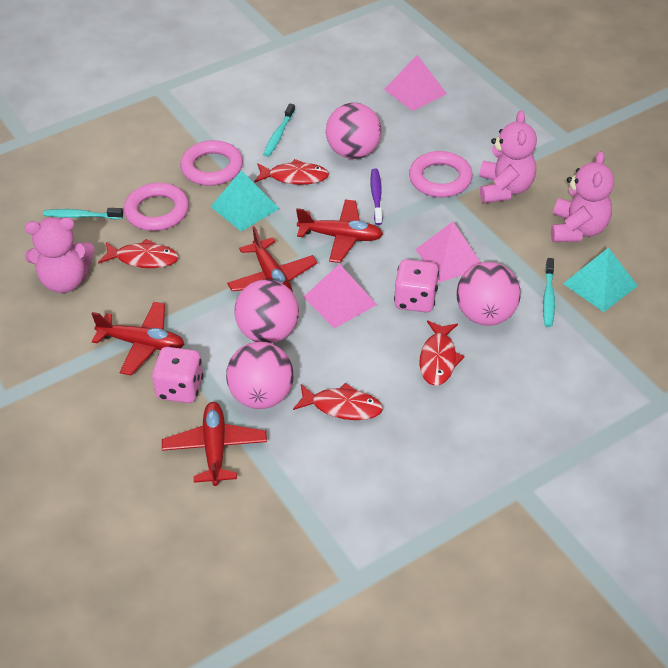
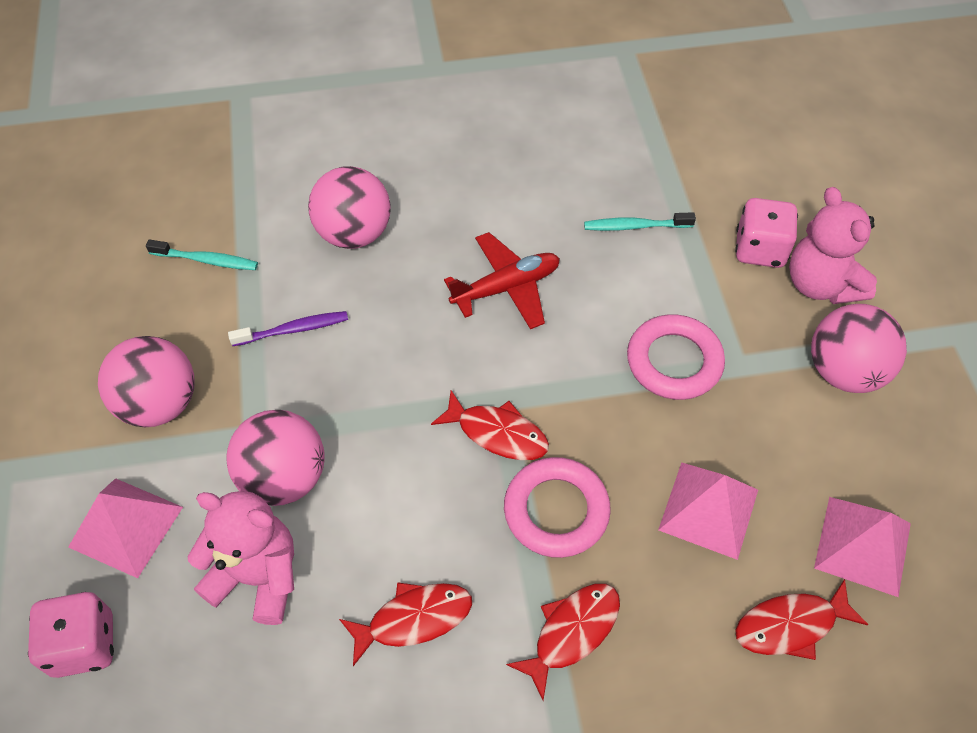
pink ring: 3 -> 2
pink teddy bear: 3 -> 2
red plane: 4 -> 1
turquoise pyramid: 2 -> 0
turquoise toothbrush: 3 -> 2

